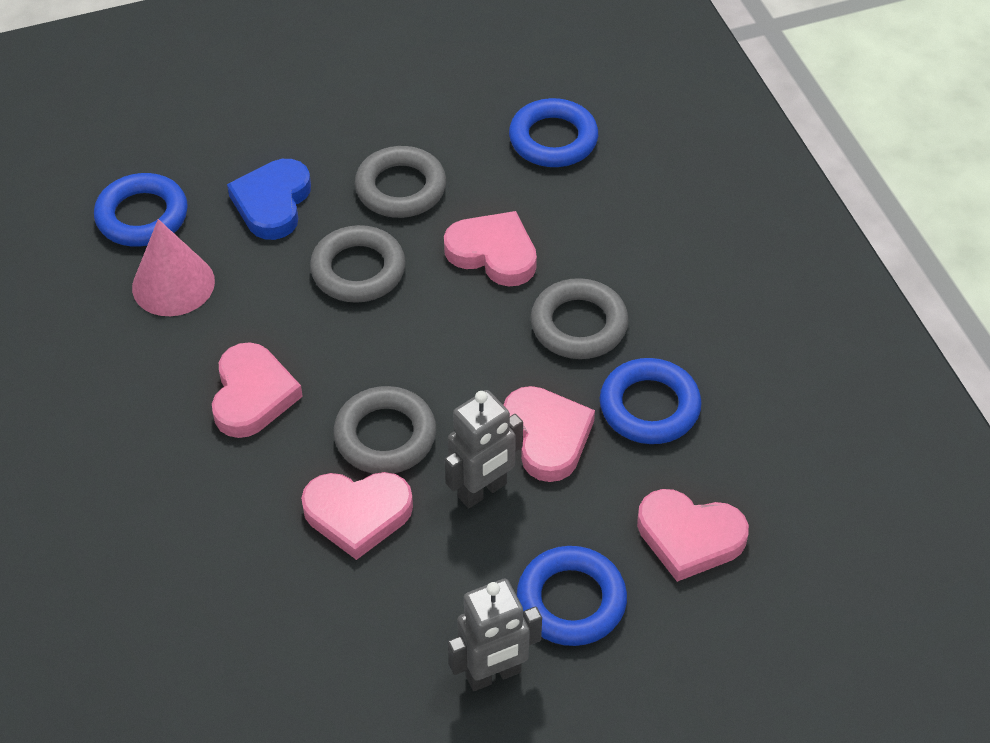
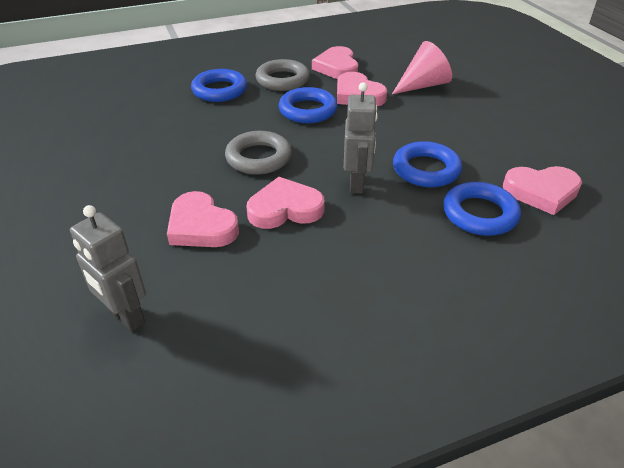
blue heart: 1 -> 0
grey ring: 4 -> 2

